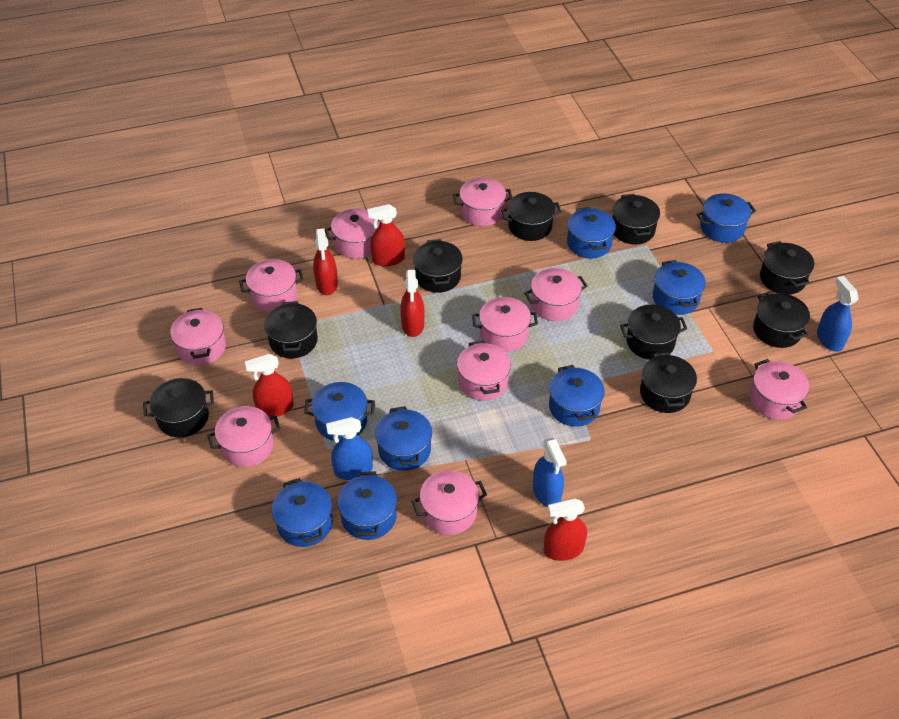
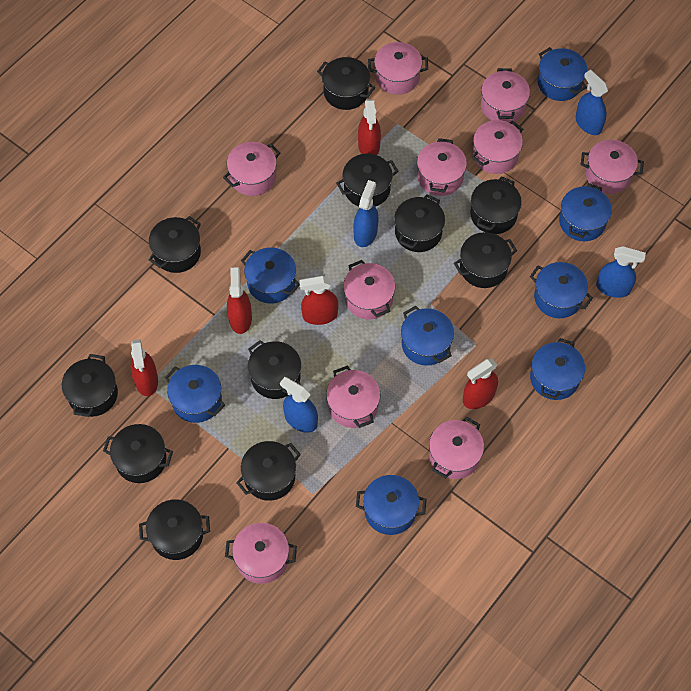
black pot: 9 -> 11
blue spray bottle: 3 -> 4

